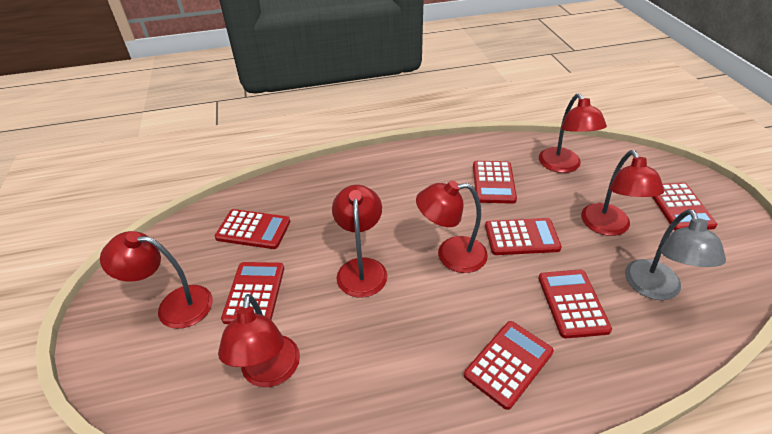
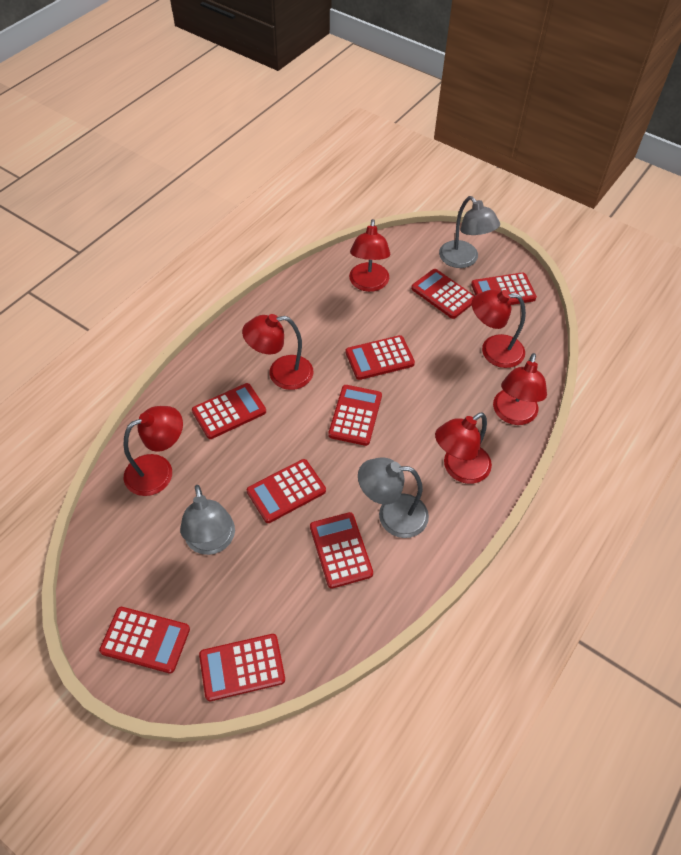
grey lamp: 1 -> 3
red calculator: 7 -> 9

